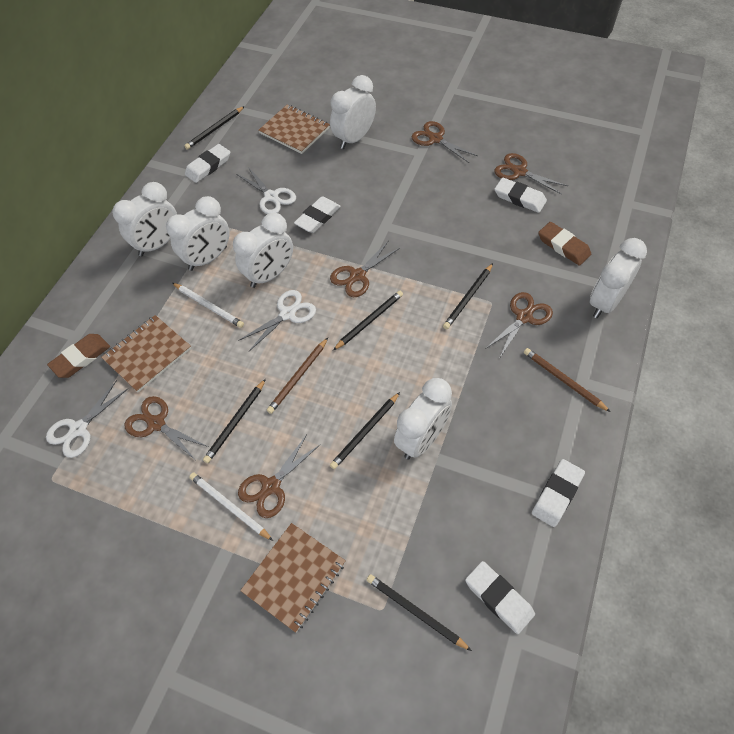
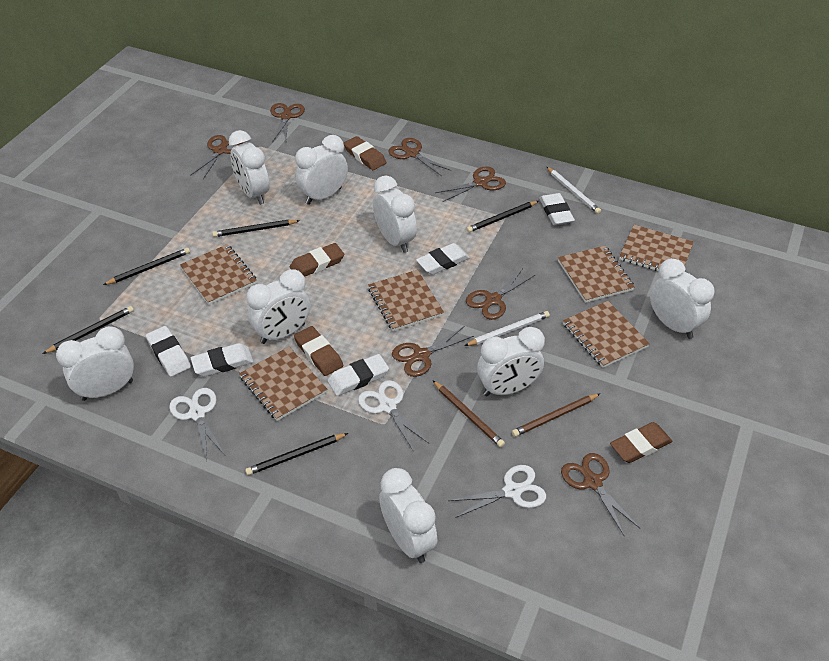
black pencil: 6 -> 5
brown eraser: 2 -> 4
brown notebook: 3 -> 6
brown scissors: 6 -> 7
white clock: 6 -> 8

